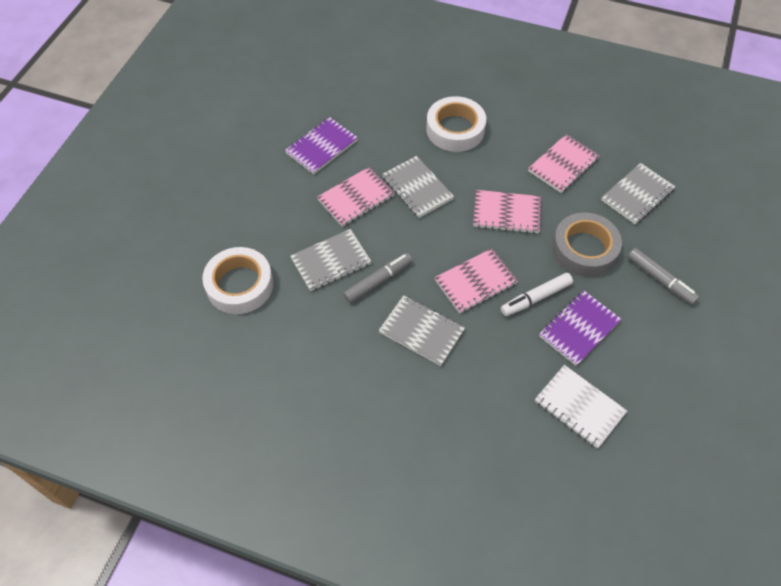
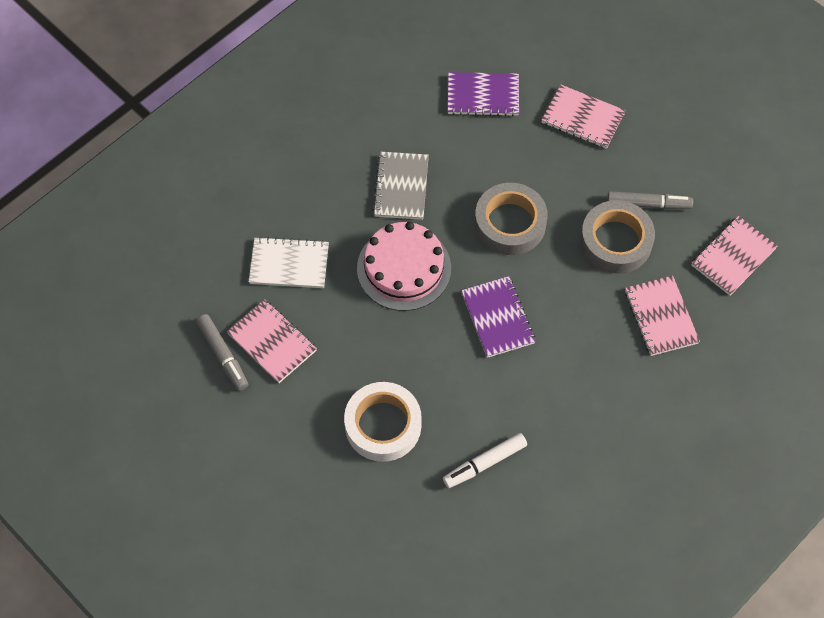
grey notebook: 4 -> 1
grey tape: 1 -> 2
pink cake: 0 -> 1
white tape: 2 -> 1

